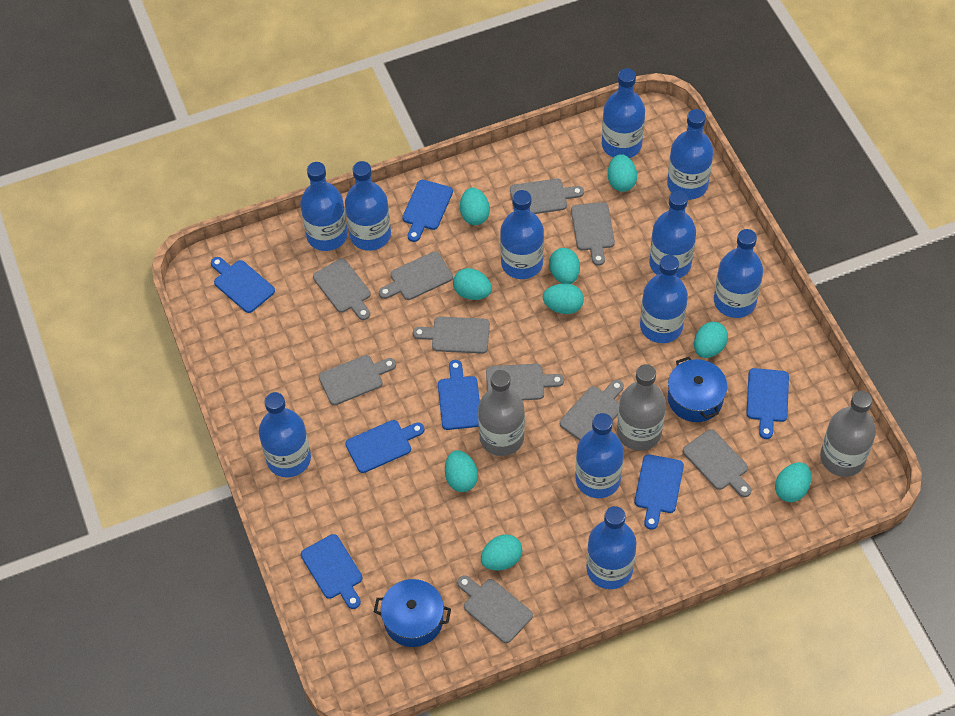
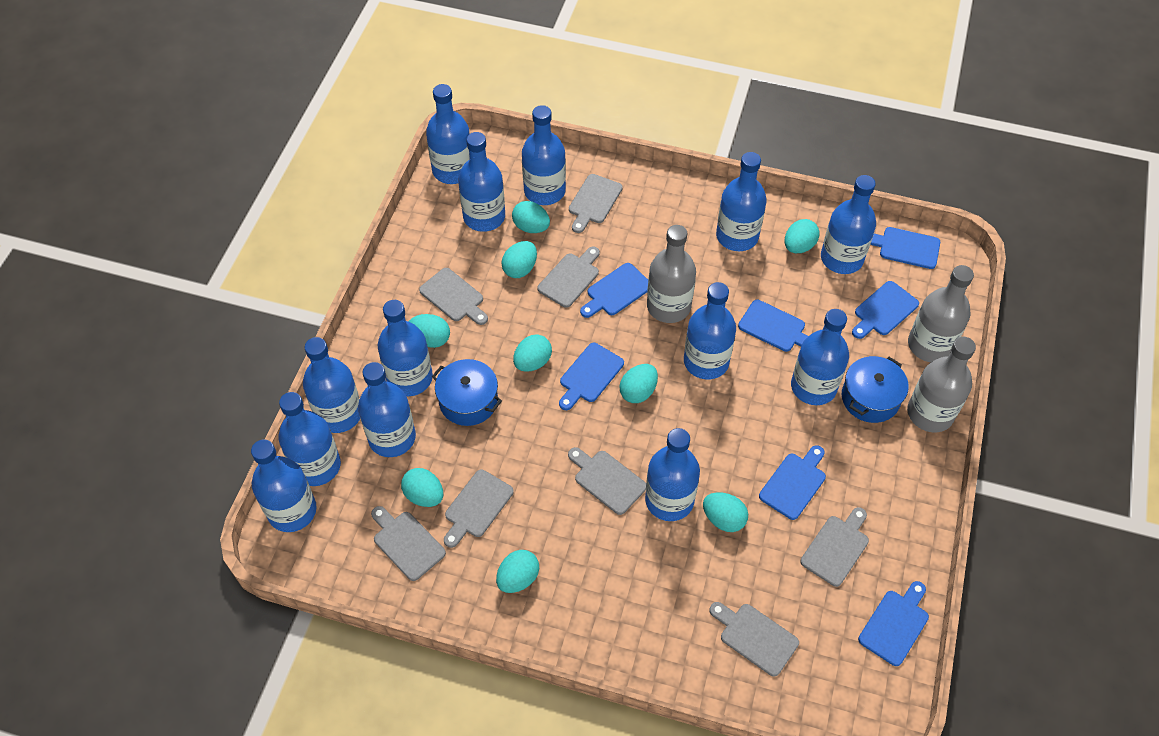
blue bottle: 11 -> 13
grey cutting board: 10 -> 8

